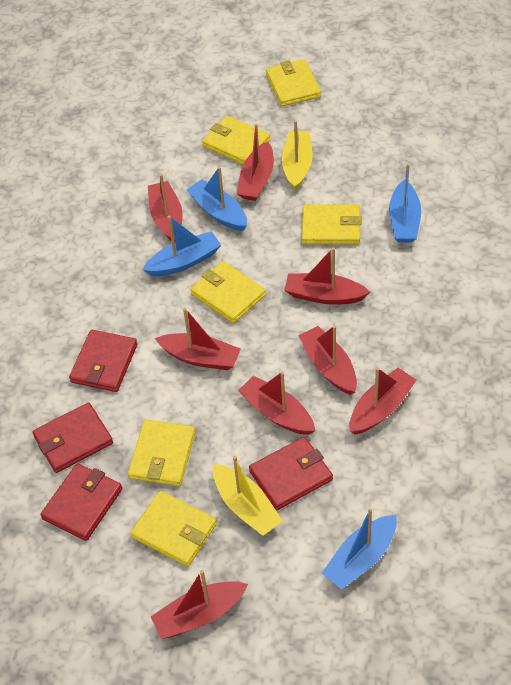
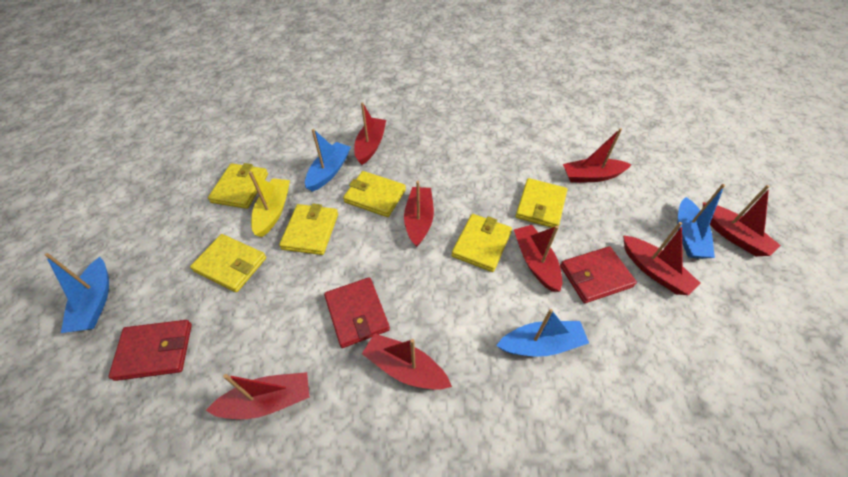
red wallet: 4 -> 3
yellow boat: 2 -> 1

